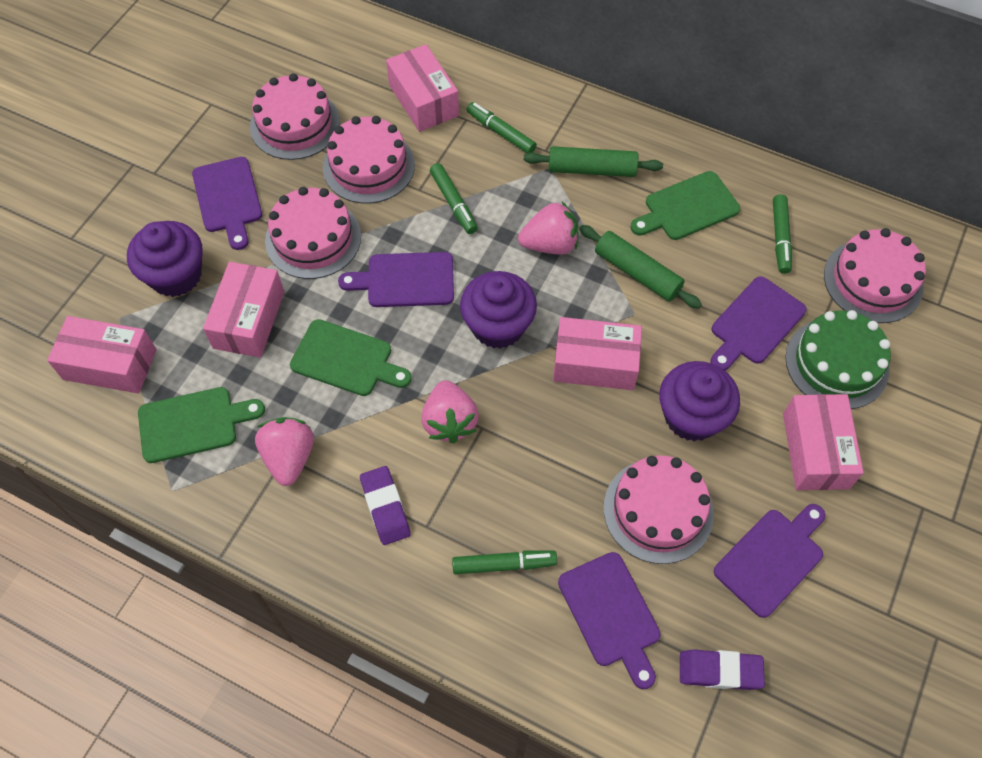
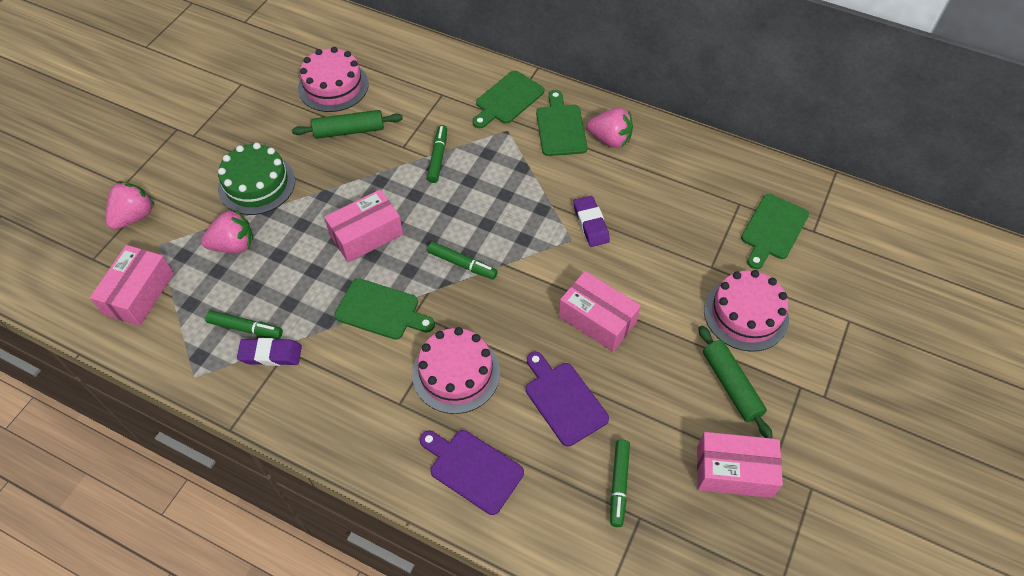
green cutting board: 3 -> 4
pink box: 5 -> 4
pink cake: 5 -> 3
purple cupcake: 3 -> 0
purple cutting board: 5 -> 2

